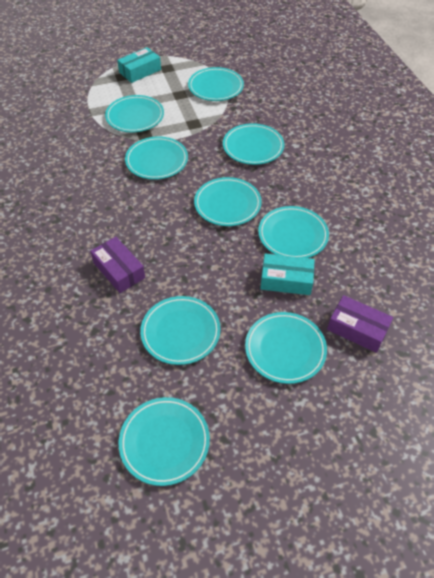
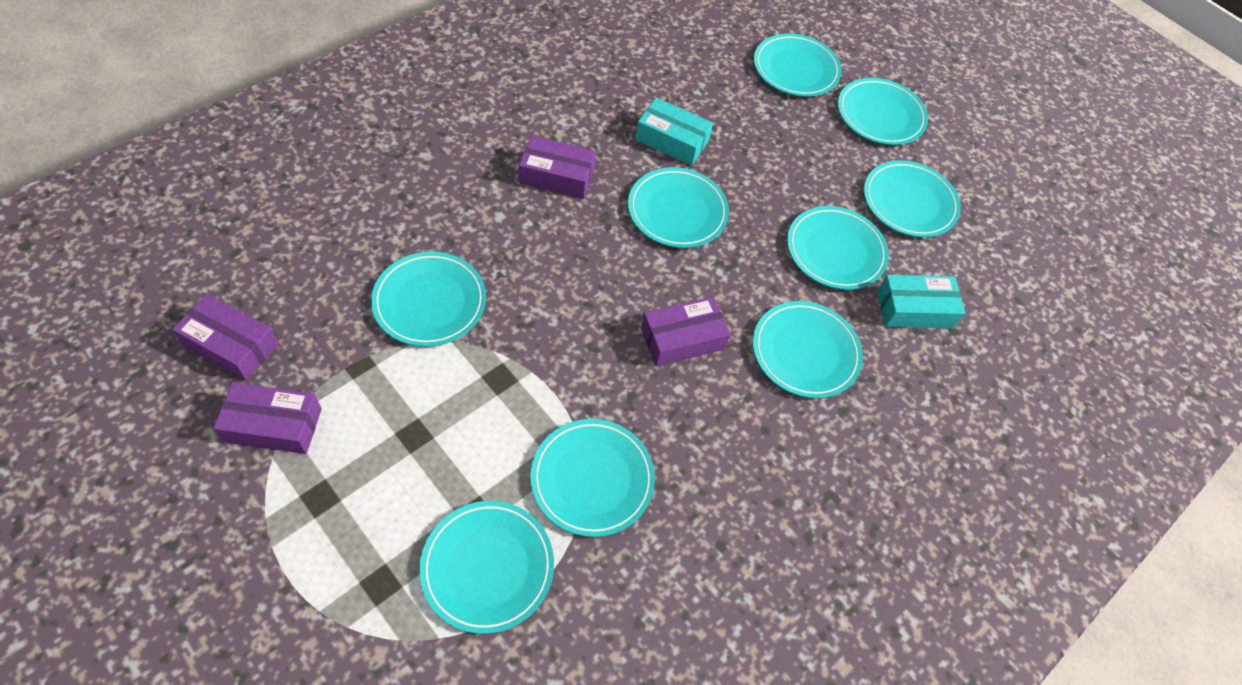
purple box: 2 -> 4

